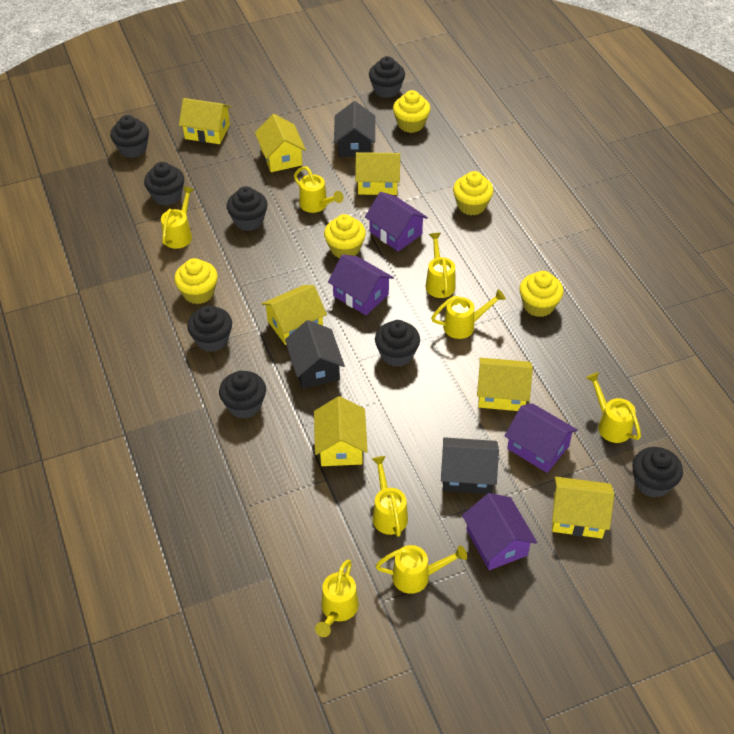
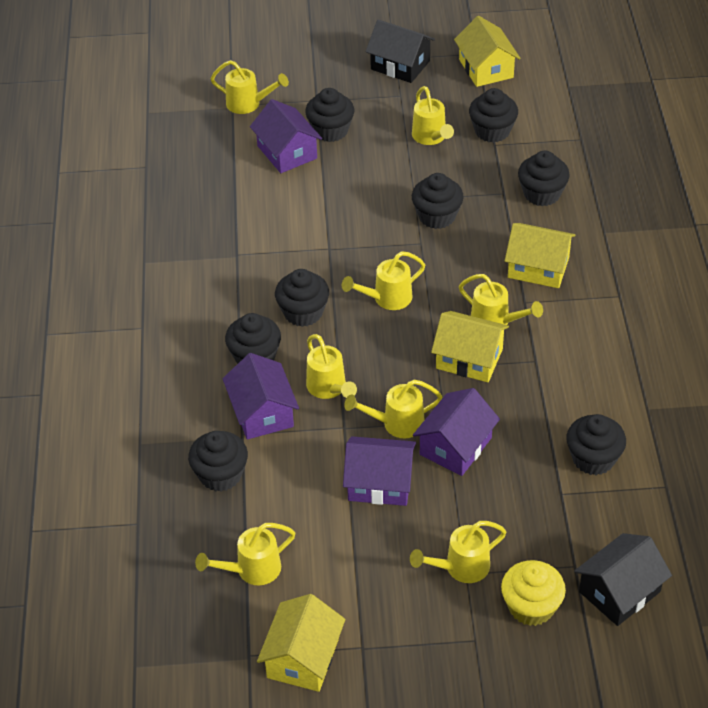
black house: 3 -> 2
yellow cupcake: 5 -> 1
yellow house: 7 -> 4

